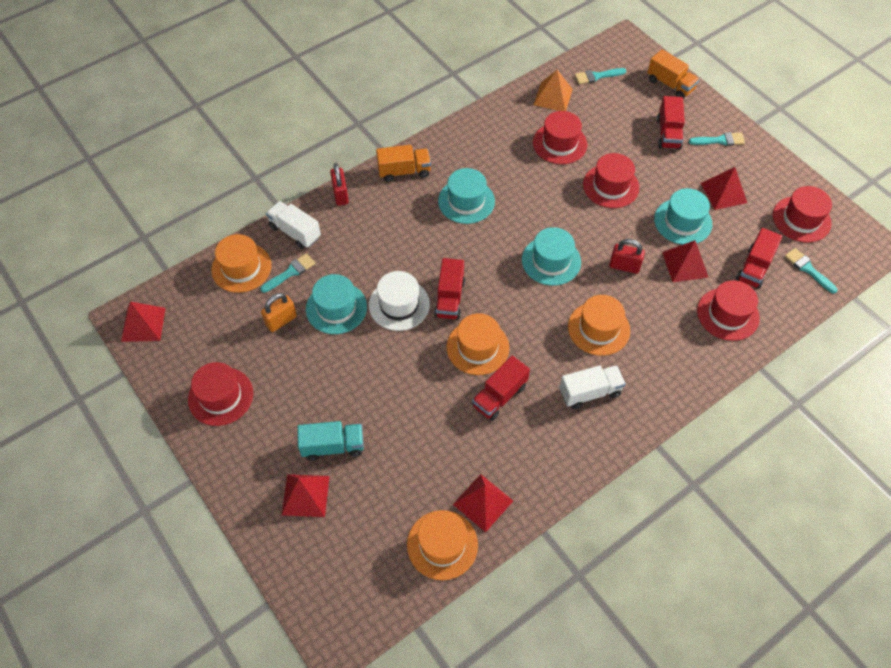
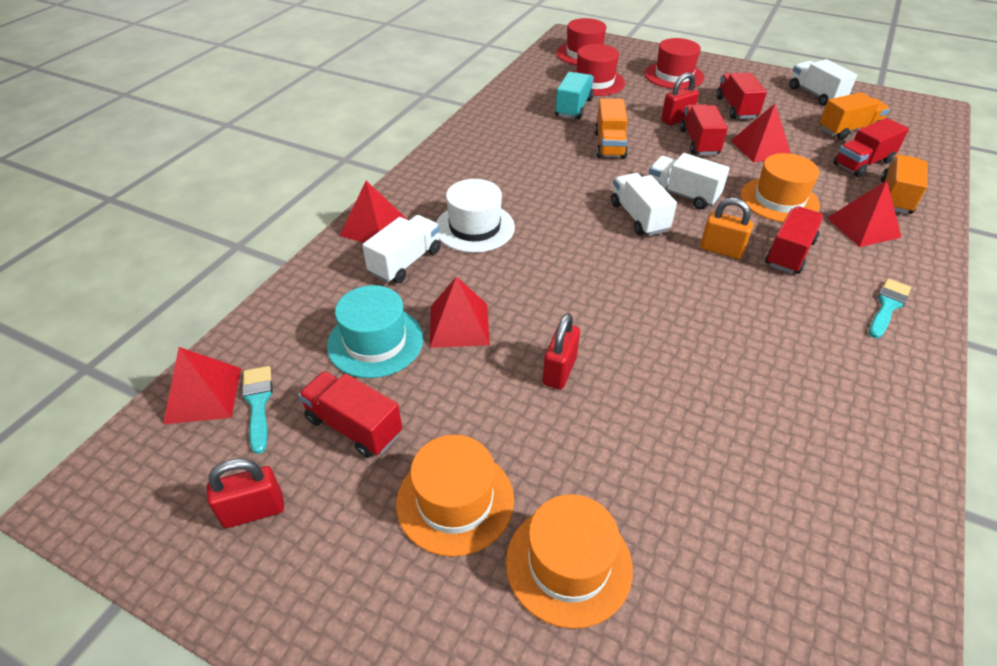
orange hat: 4 -> 3
orange pyramid: 1 -> 0
orange truck: 2 -> 3
red hat: 5 -> 3
red padlock: 2 -> 3
red truck: 4 -> 5
turquoise brush: 4 -> 2
turquoise hat: 4 -> 1
white truck: 2 -> 4

